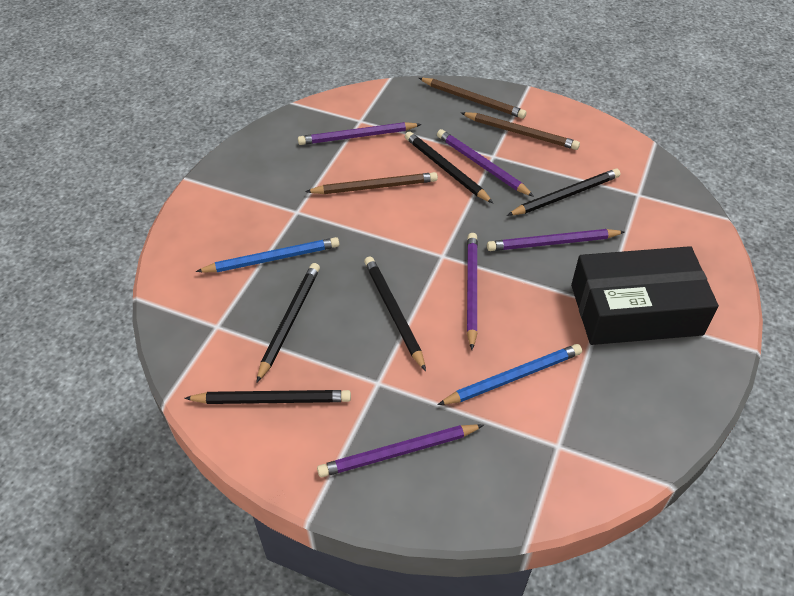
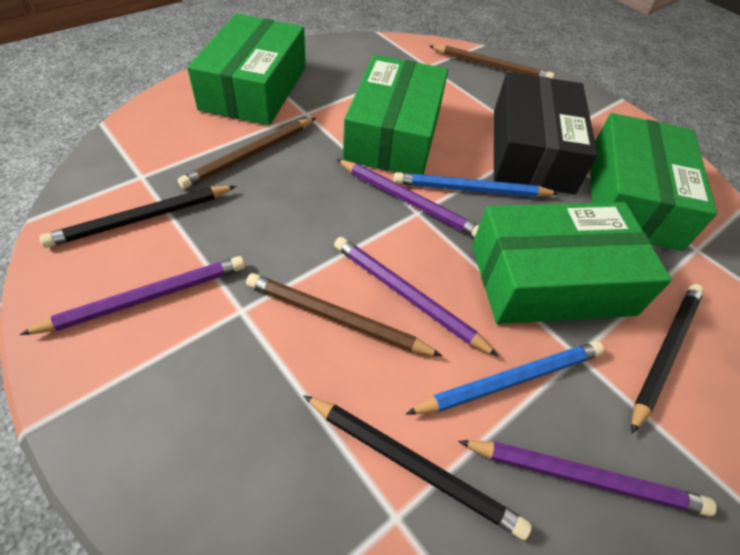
black pencil: 5 -> 3
green box: 0 -> 4
purple pencil: 5 -> 4

